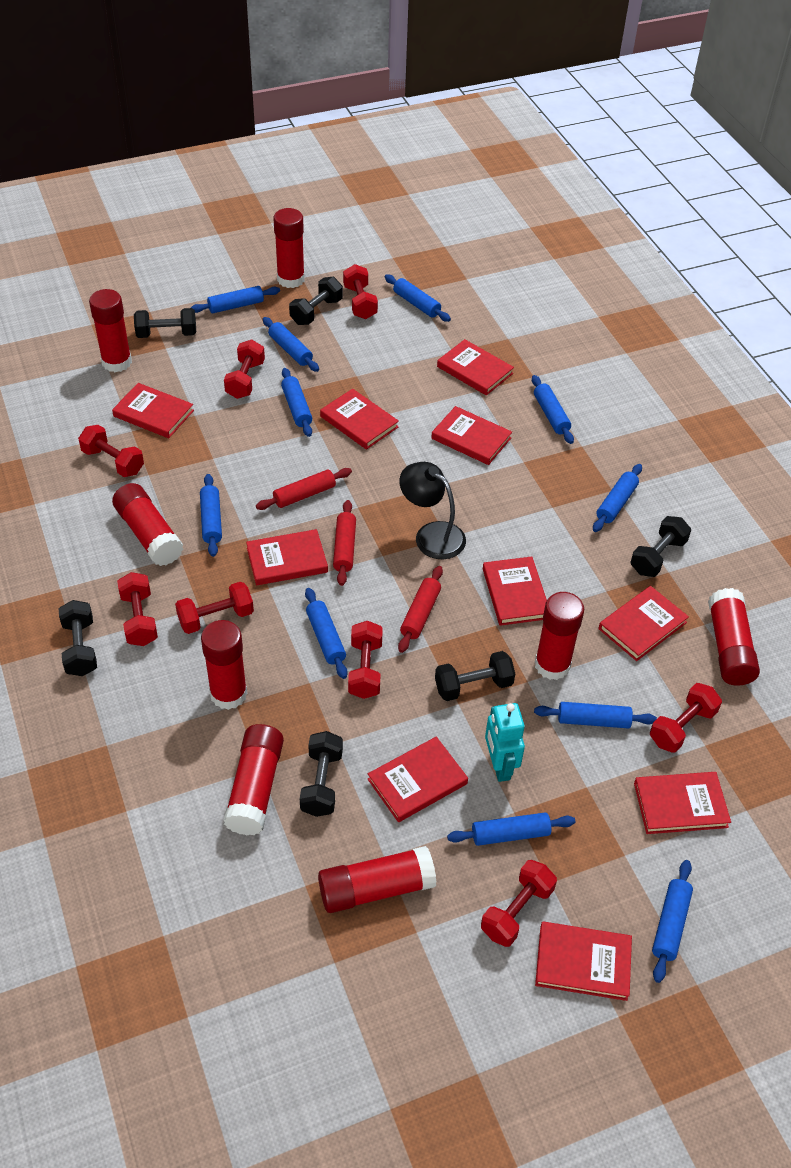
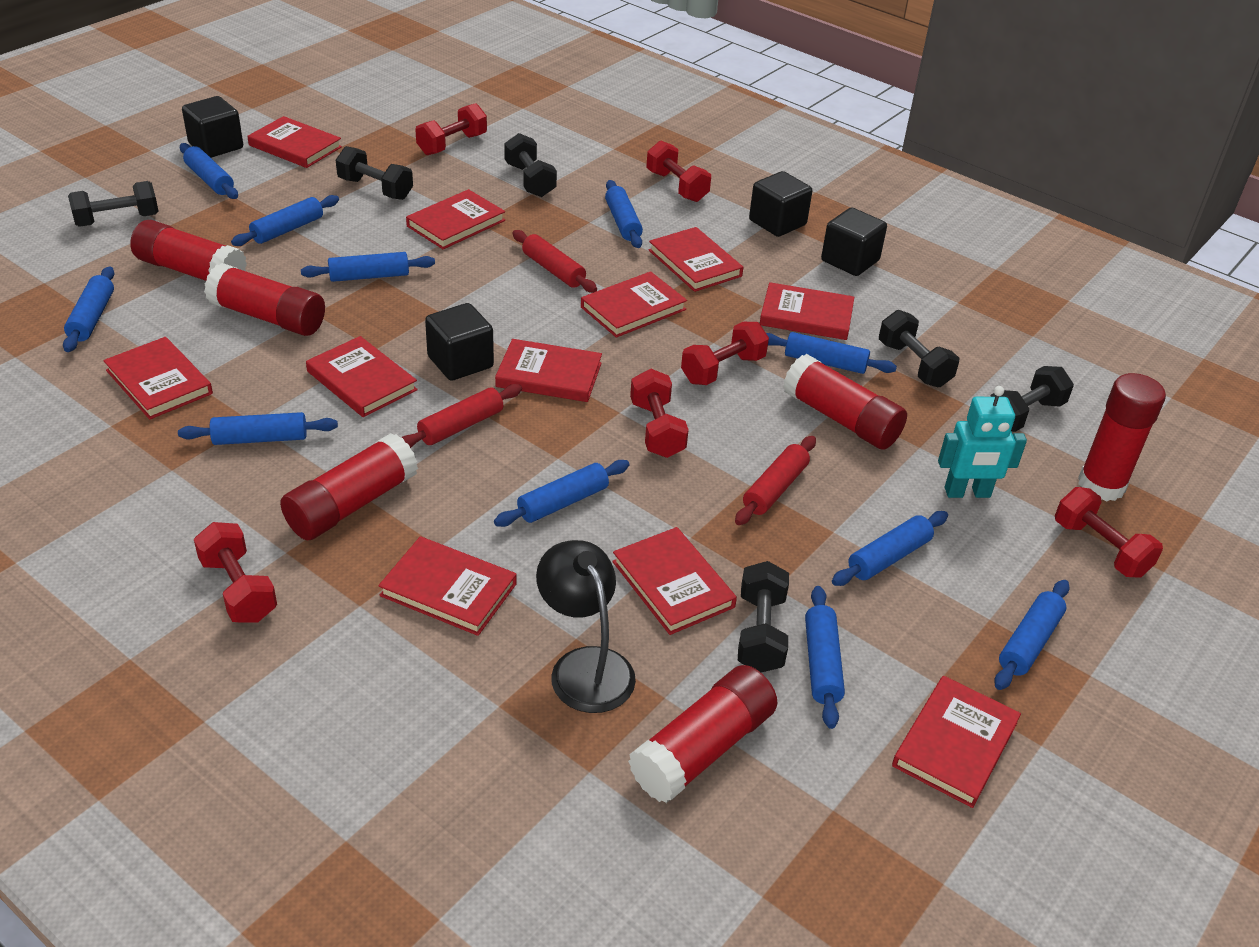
black cube: 0 -> 4
red book: 10 -> 11
red dumbbell: 8 -> 6
red glue stick: 8 -> 6

